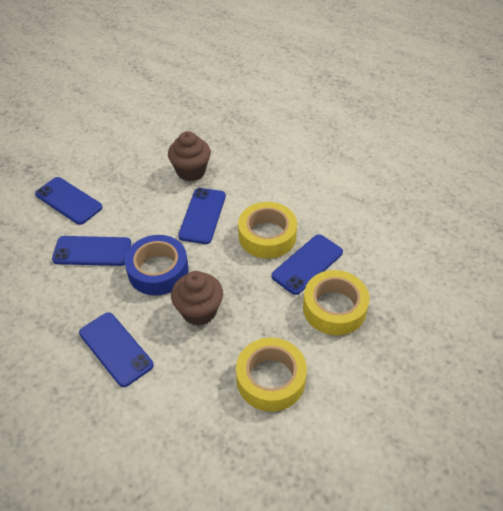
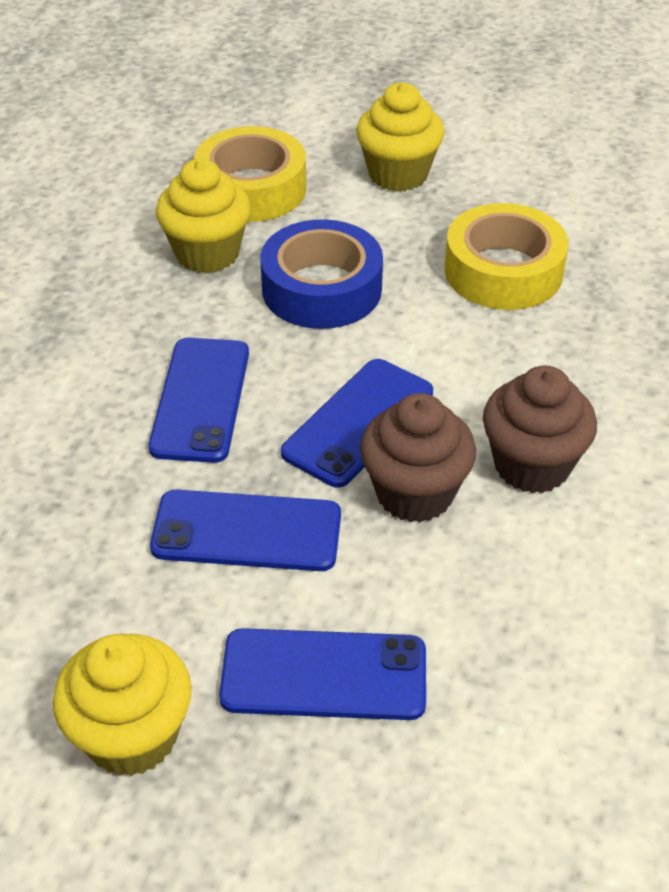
blue phone: 5 -> 4
yellow cupcake: 0 -> 3
yellow tape: 3 -> 2

